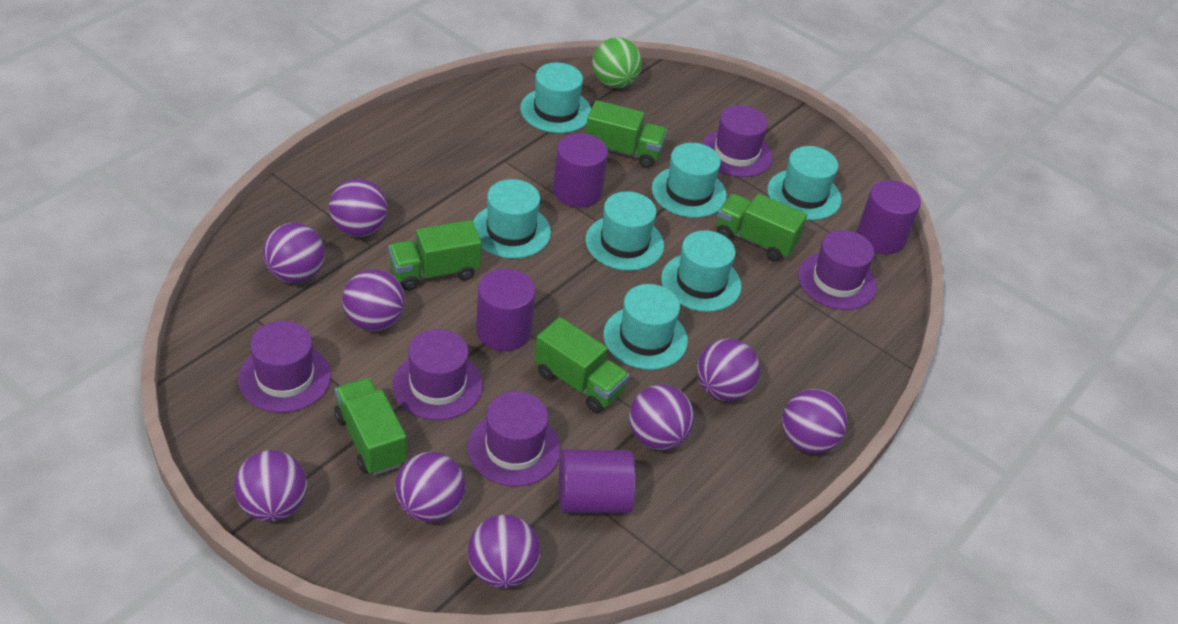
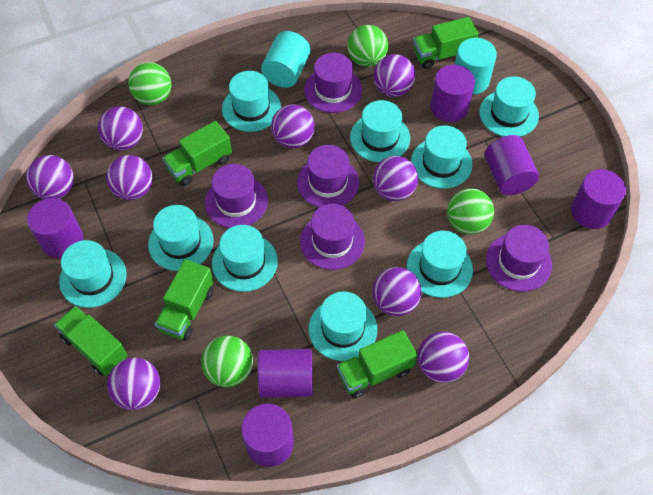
green ball: 1 -> 4
purple cylinder: 4 -> 6
turquoise cylinder: 0 -> 2
turquoise hat: 7 -> 9

